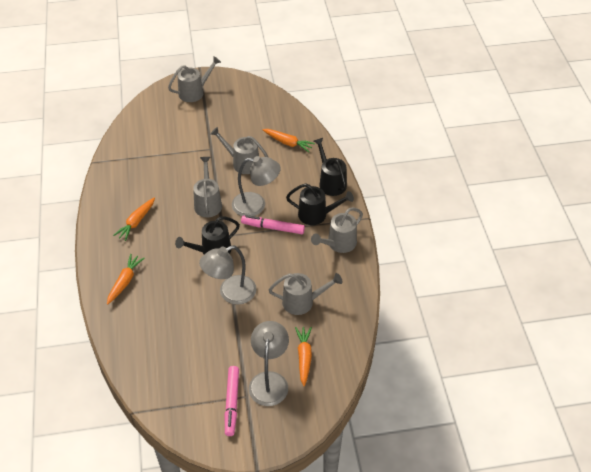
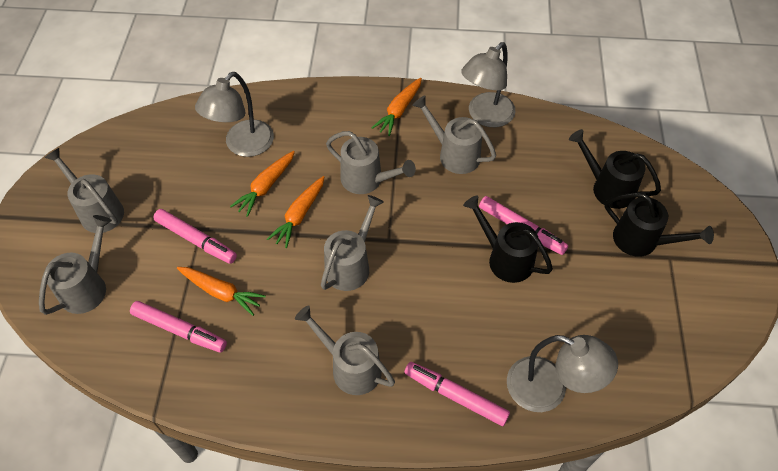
grey watering can: 5 -> 6
pink marker: 2 -> 4

